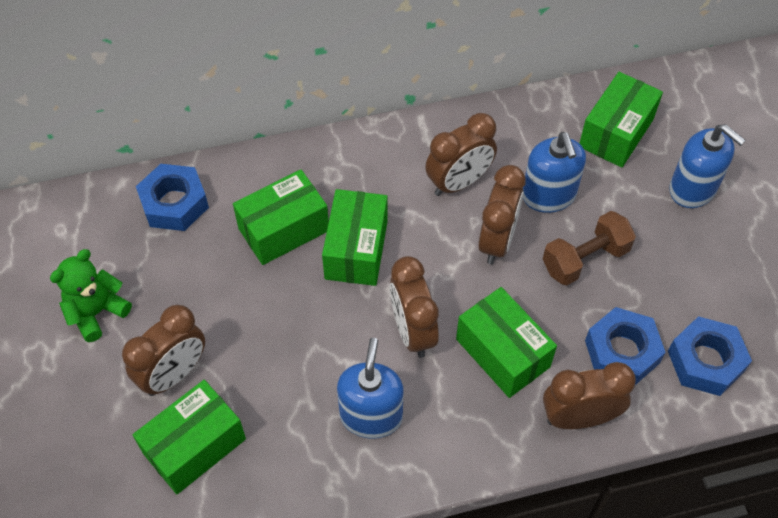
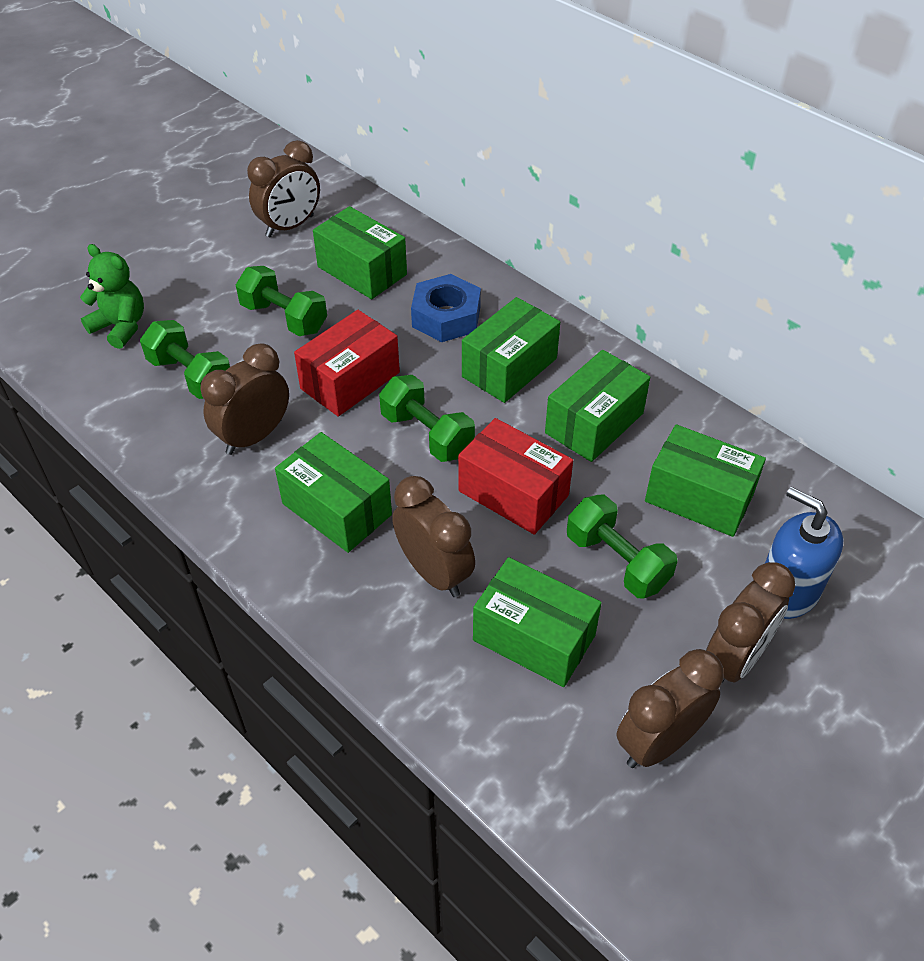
blue nut: 3 -> 1
blue soap dispenser: 3 -> 1
brown dumbbell: 1 -> 0
green box: 5 -> 6
green dumbbell: 0 -> 4
red box: 0 -> 2

